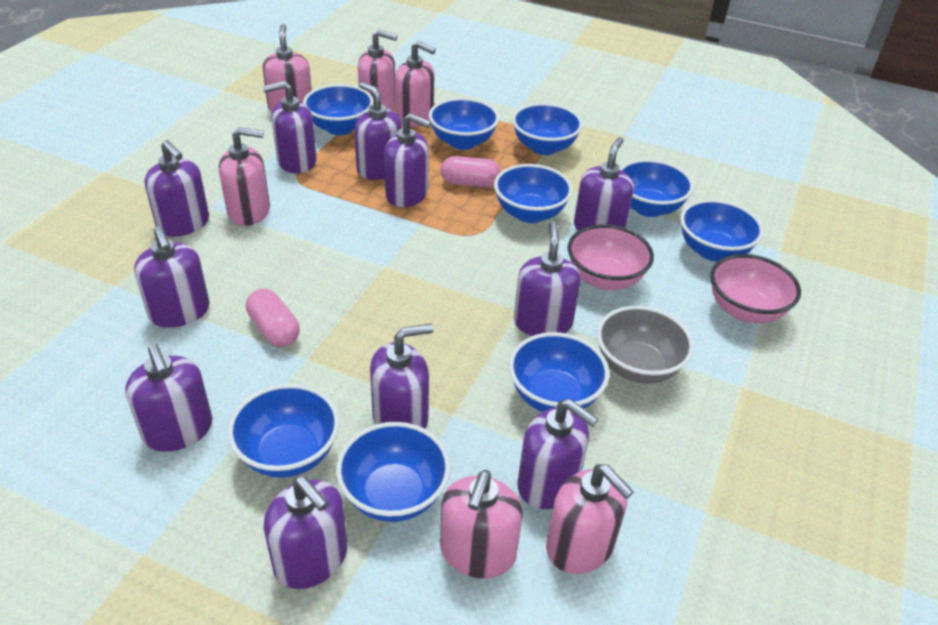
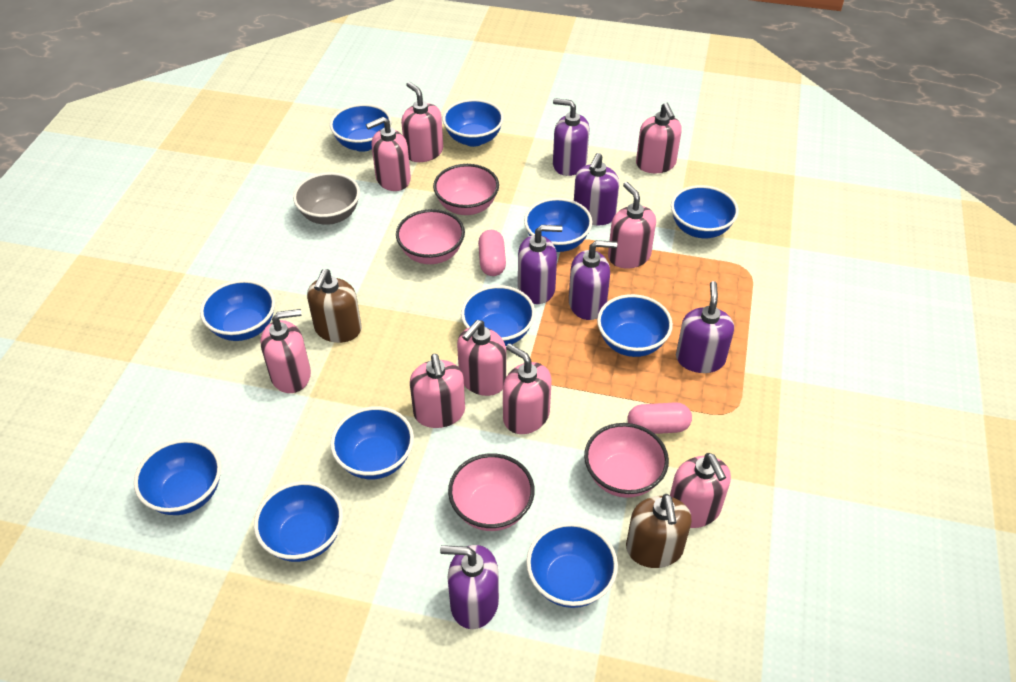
blue bowl: 9 -> 11
brown soap dispenser: 0 -> 2
pink bowl: 2 -> 4
pink soap dispenser: 6 -> 9
purple soap dispenser: 11 -> 6

